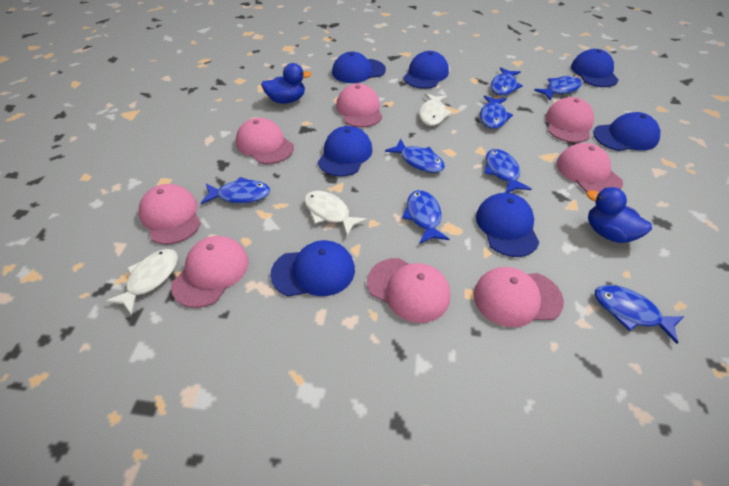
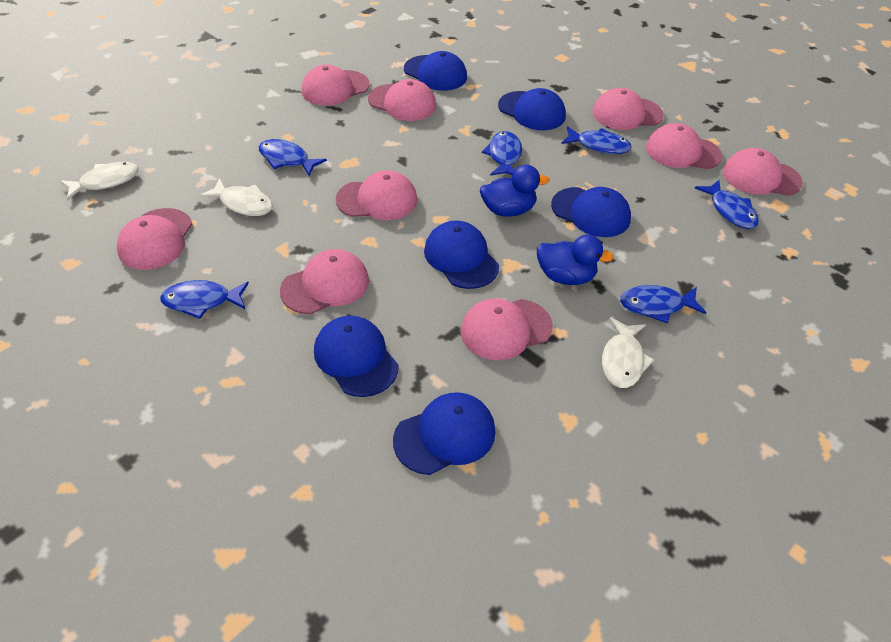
blue cap: 7 -> 6
blue fish: 8 -> 6
pink cap: 8 -> 9

